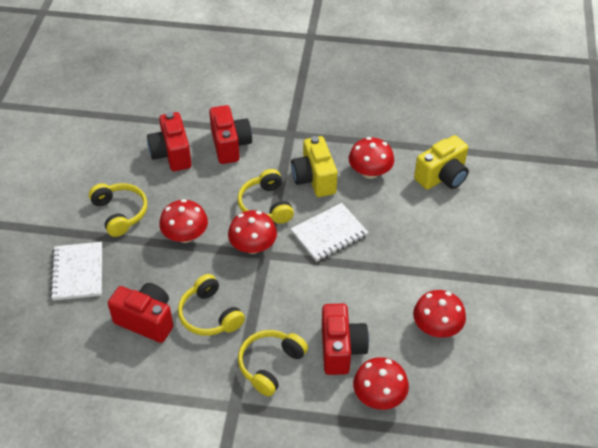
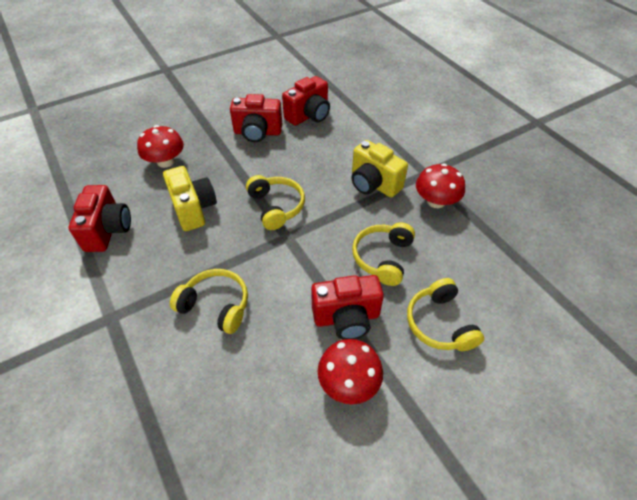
red mushroom: 5 -> 3
white notebook: 2 -> 0

